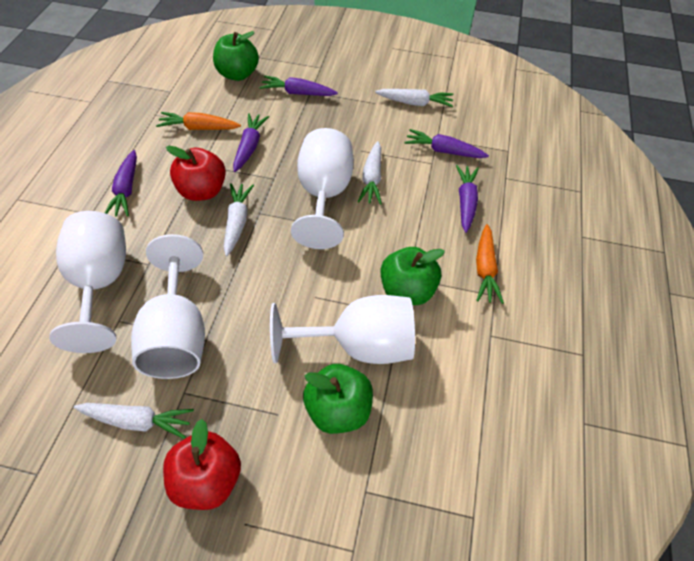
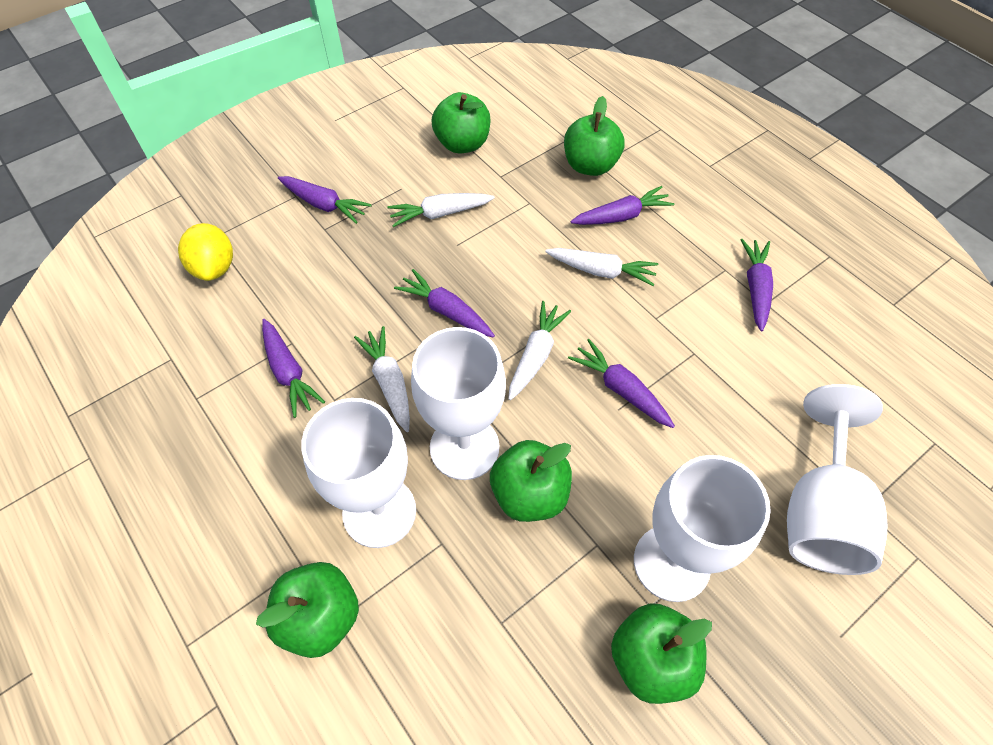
green apple: 3 -> 5
orange carrot: 2 -> 0
purple carrot: 5 -> 6
red apple: 2 -> 0
yellow lemon: 0 -> 1

